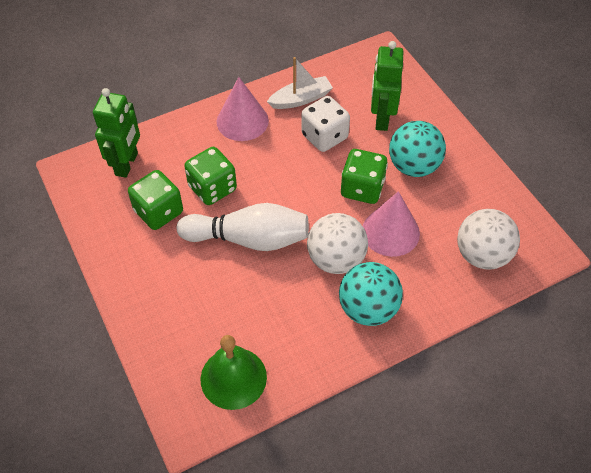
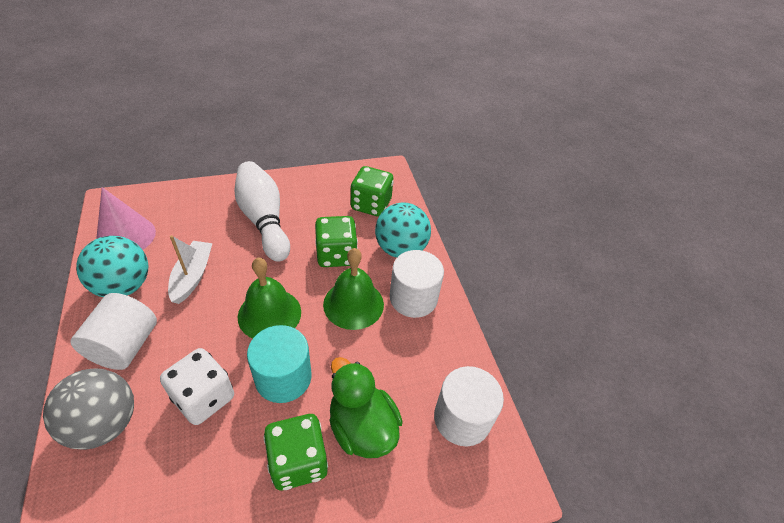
green bell: 1 -> 2
green duck: 0 -> 1
green robot: 2 -> 0
grey ball: 0 -> 1
pink cone: 2 -> 1
turquoise cylinder: 0 -> 1
white ball: 2 -> 0
white cylinder: 0 -> 3

